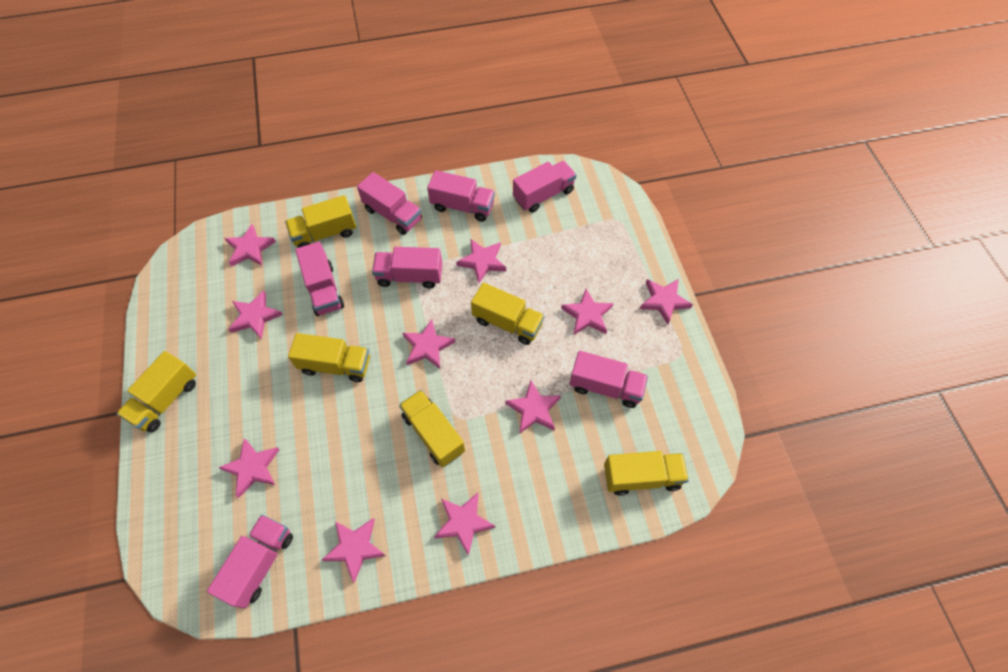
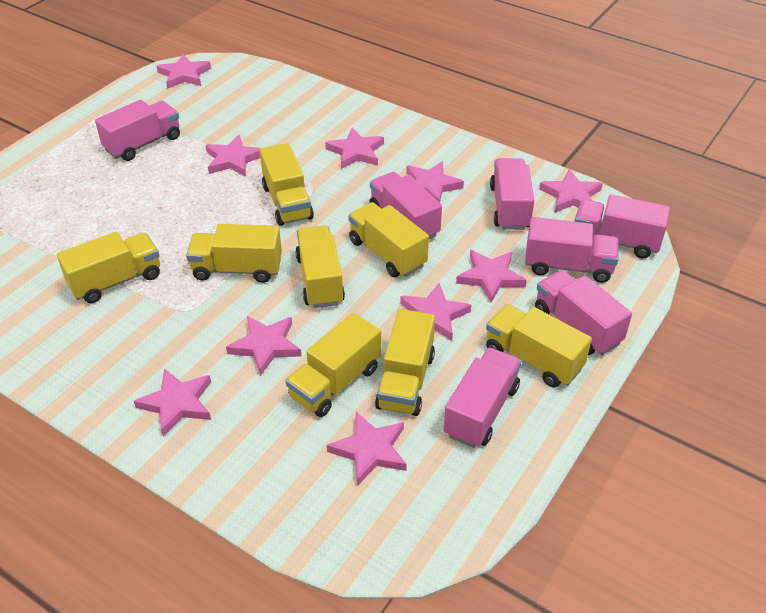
yellow truck: 6 -> 8

